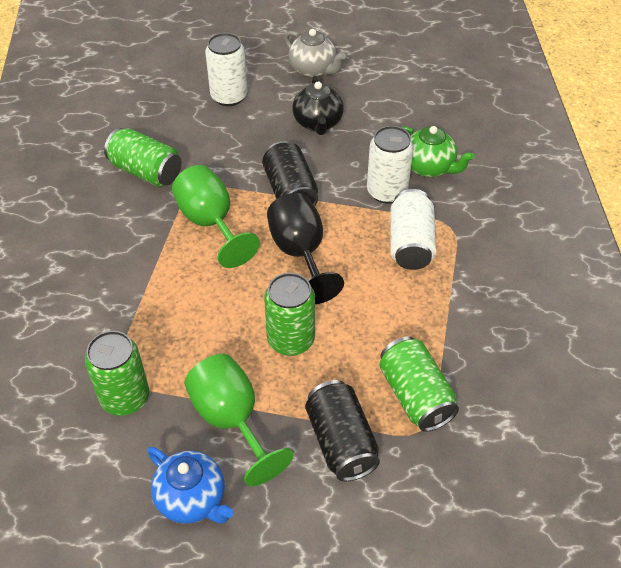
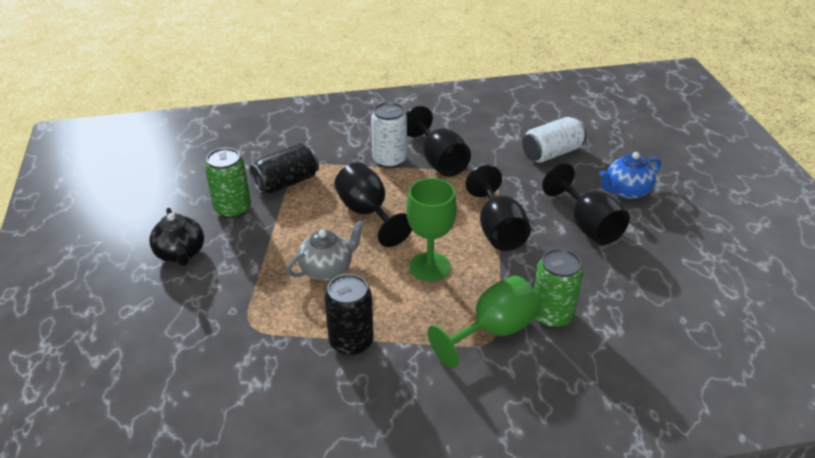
black goblet: 1 -> 4
green can: 4 -> 2
green teapot: 1 -> 0
white can: 3 -> 2

